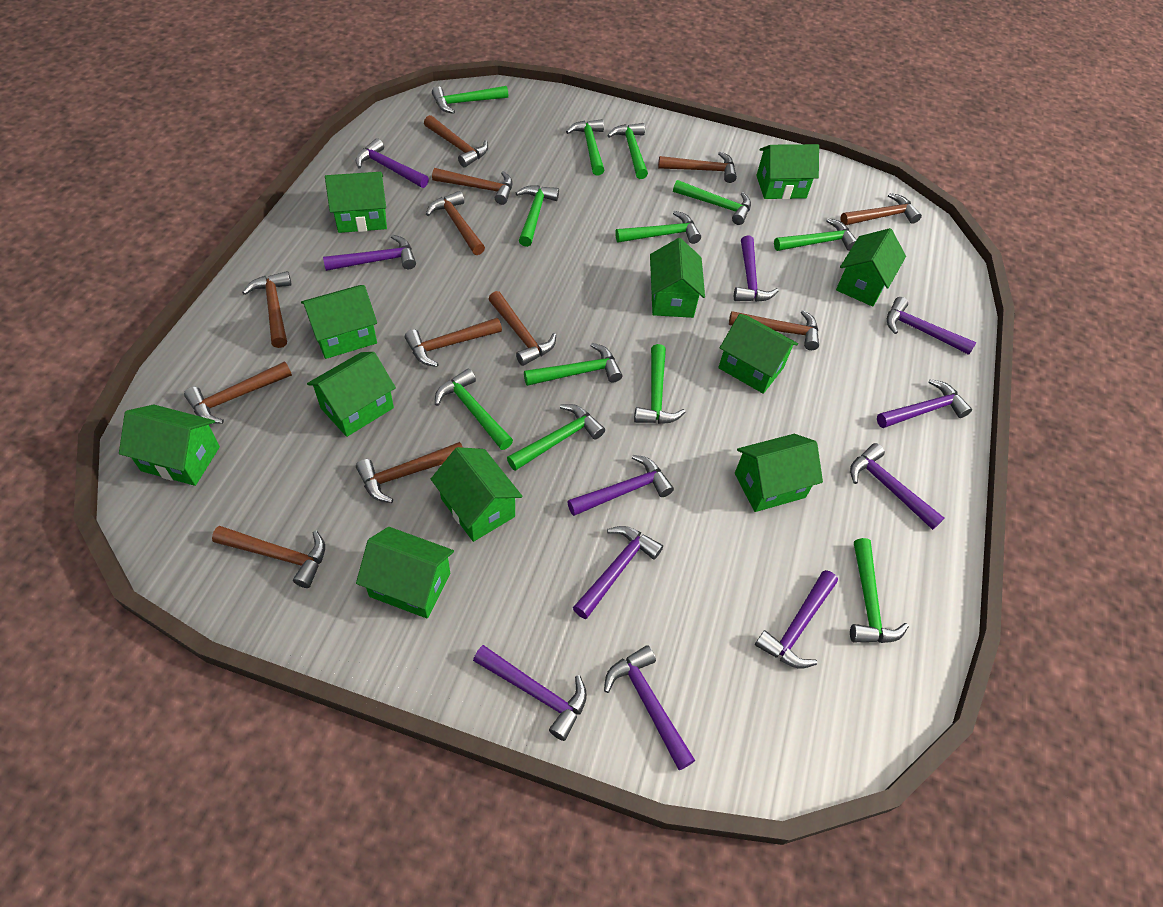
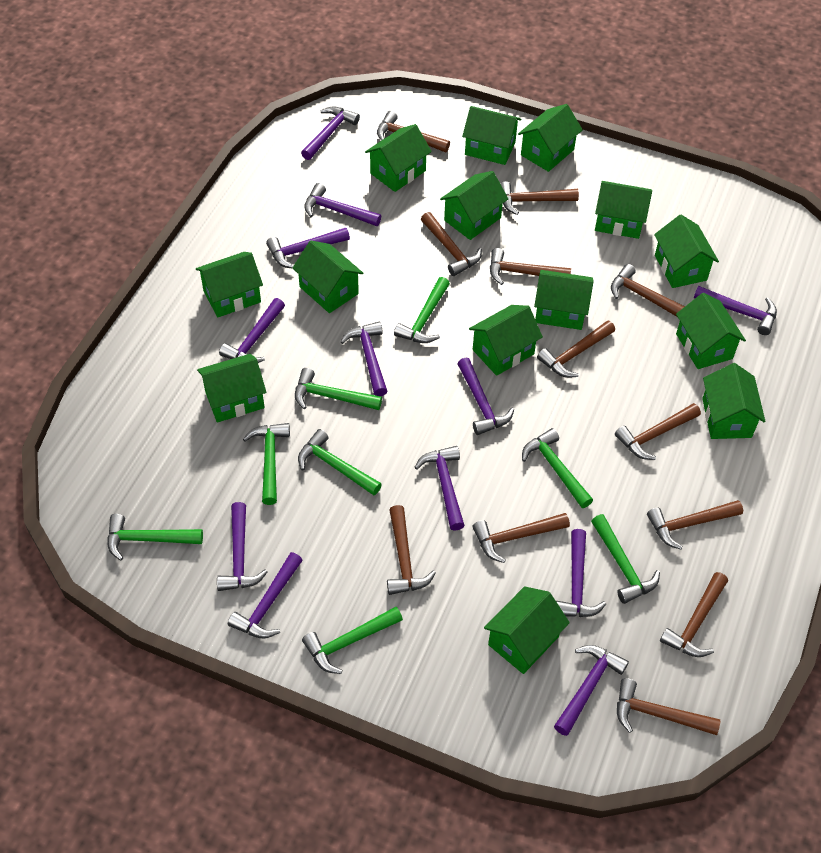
green hammer: 12 -> 8
green house: 11 -> 14
purple hammer: 11 -> 12

